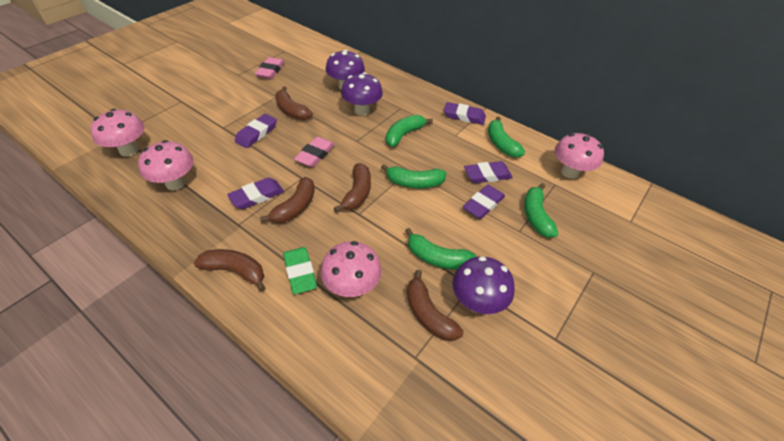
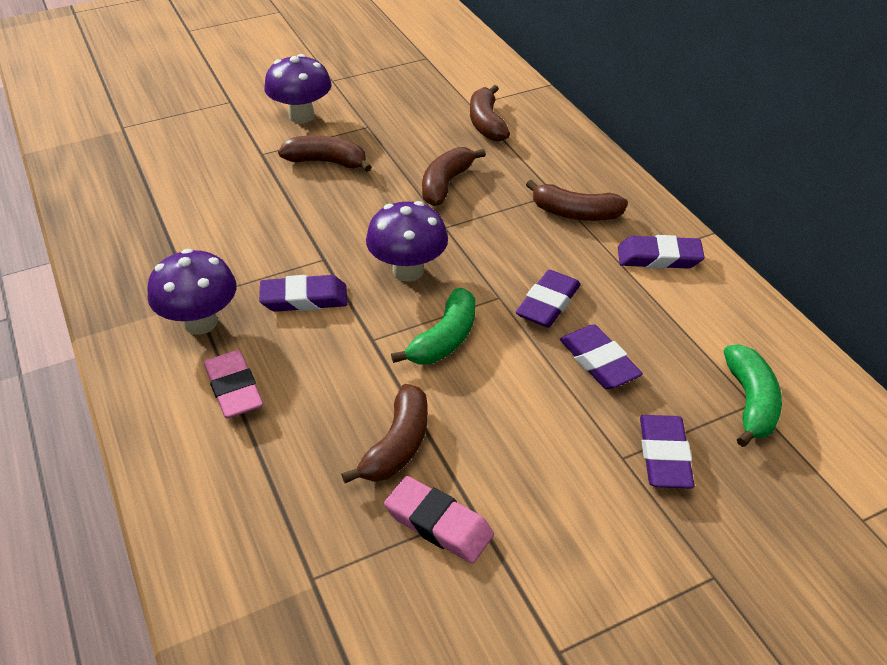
green banana: 5 -> 2
green eraser: 1 -> 0
pink mushroom: 4 -> 0

